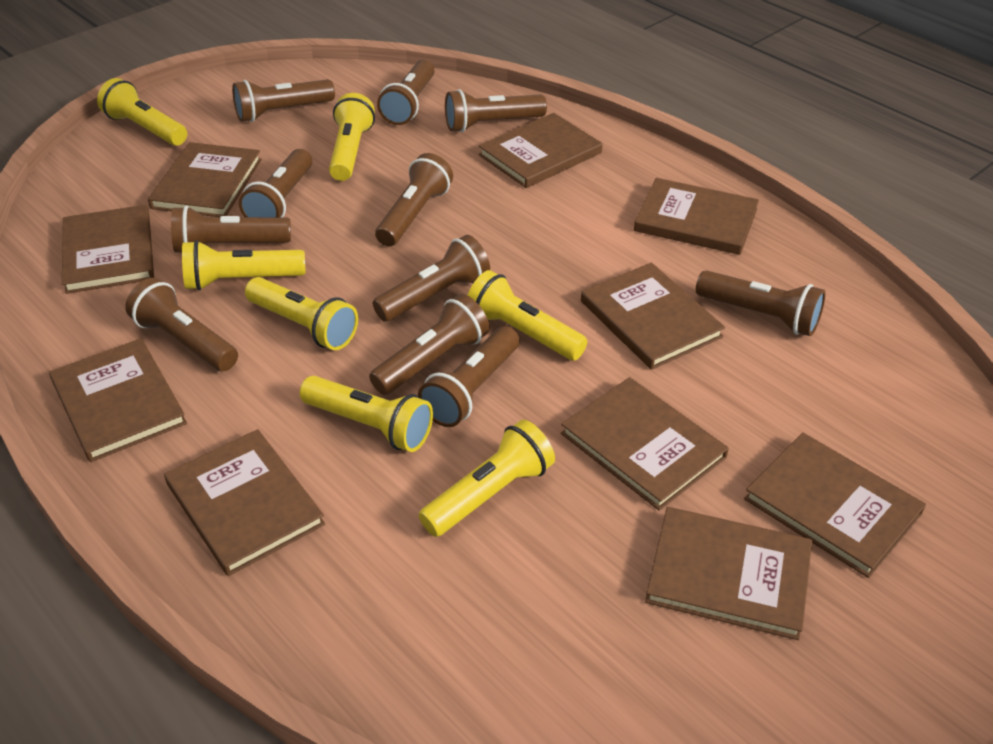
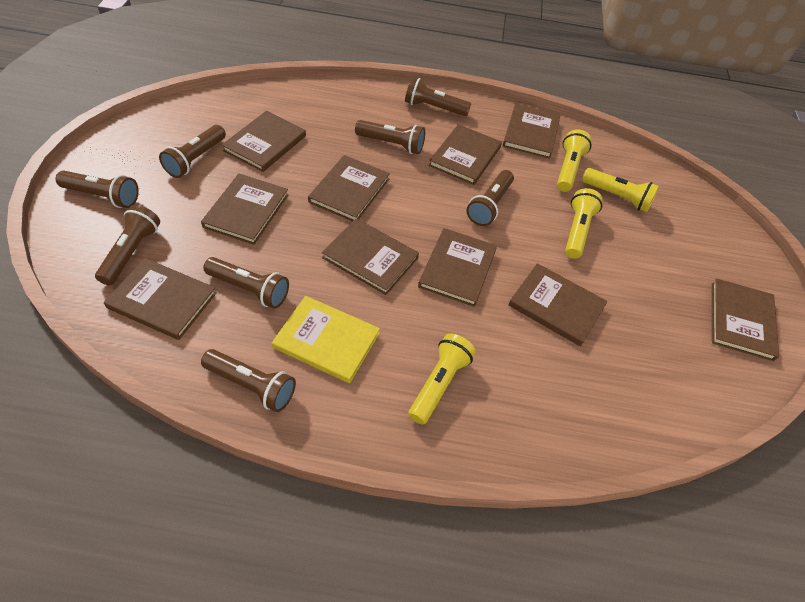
brown flashlight: 11 -> 8
yellow book: 0 -> 1
yellow flashlight: 7 -> 4

